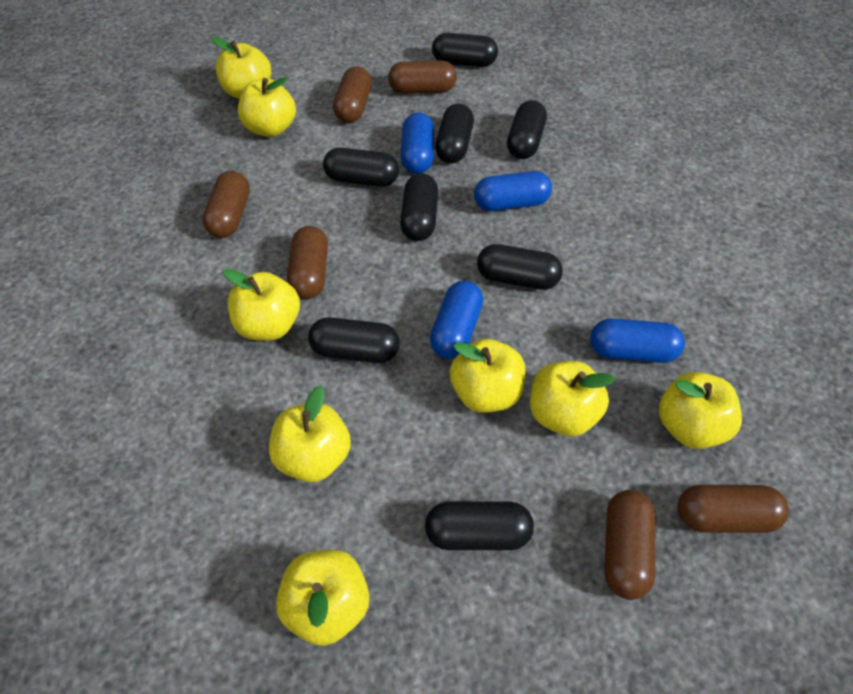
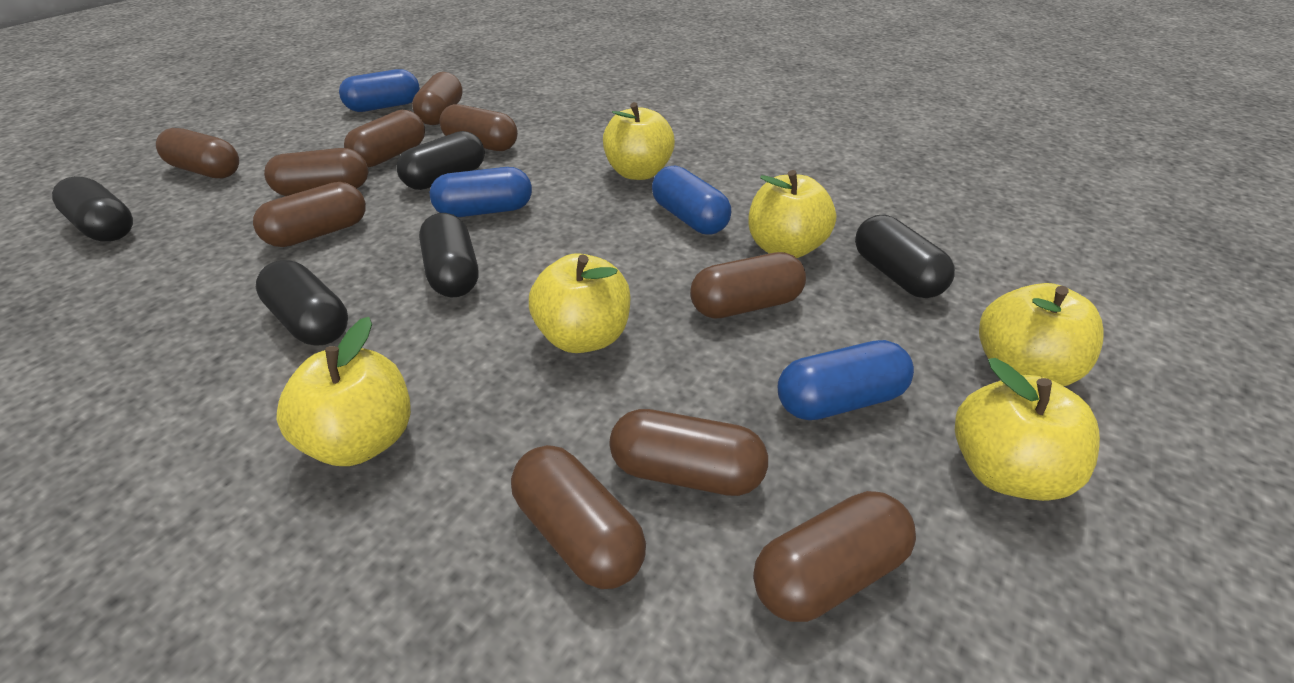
black capsule: 8 -> 5
brown capsule: 6 -> 10
yellow apple: 8 -> 6

